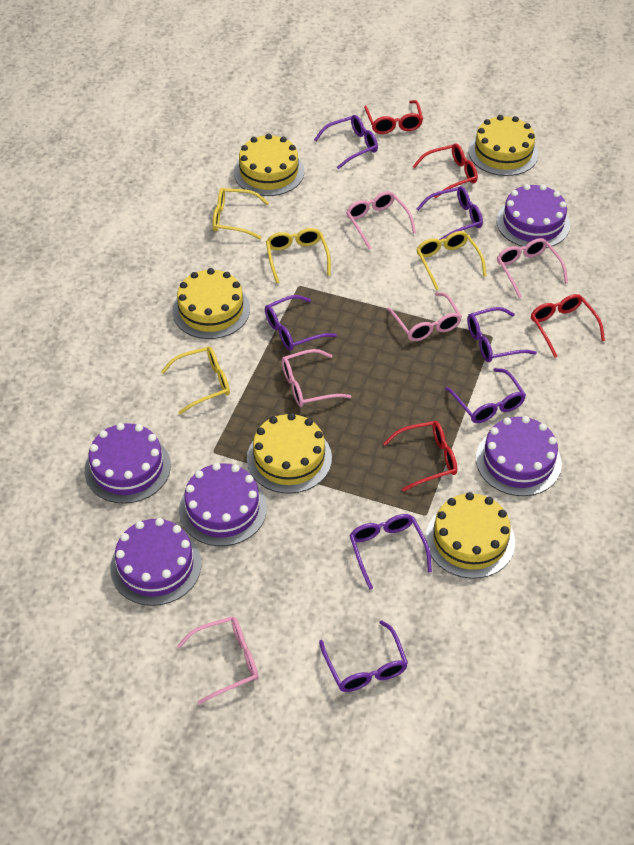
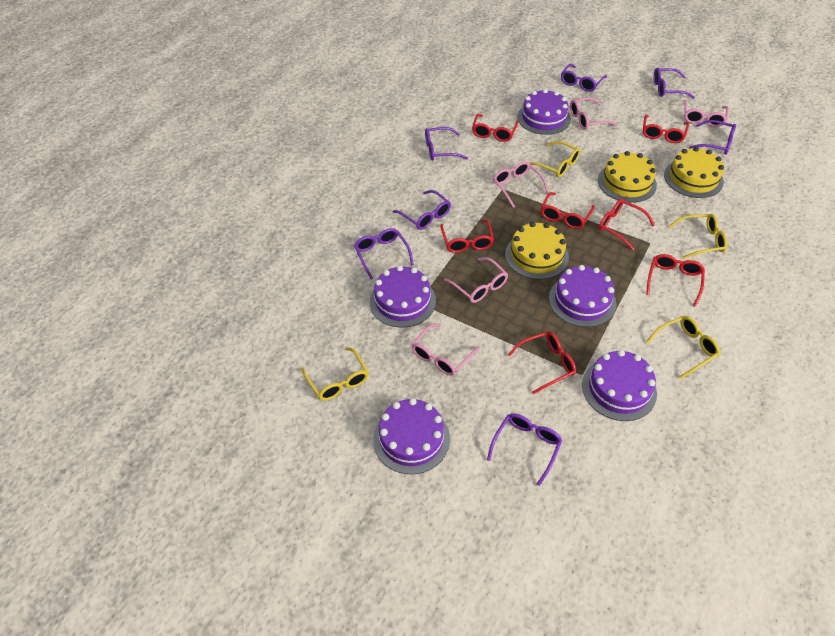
red glasses: 4 -> 7
yellow cake: 5 -> 3

